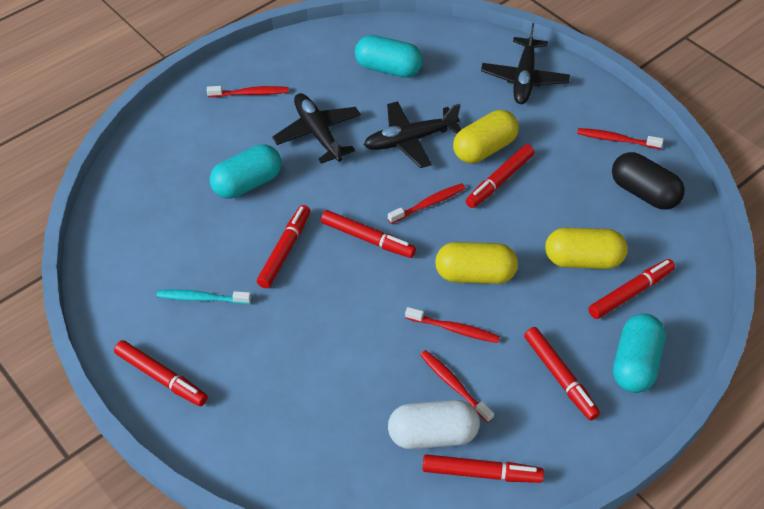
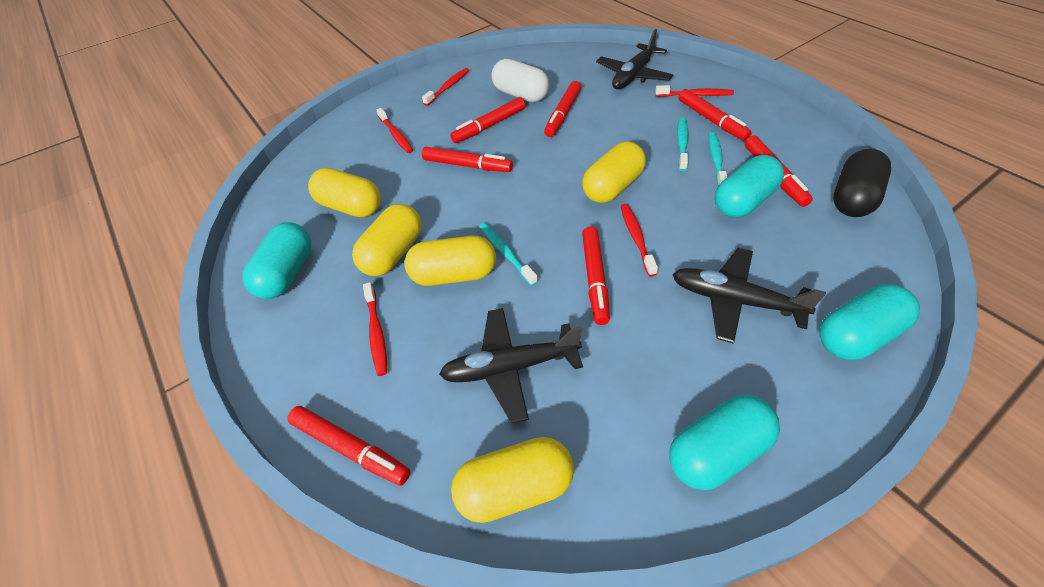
turquoise capsule: 3 -> 4
turquoise toothbrush: 1 -> 3
yellow capsule: 3 -> 5

